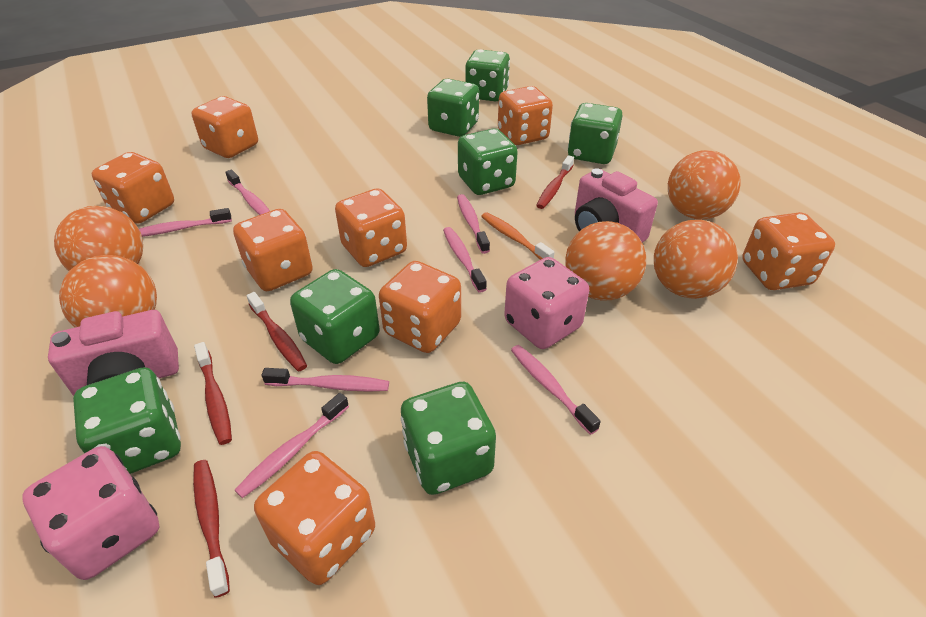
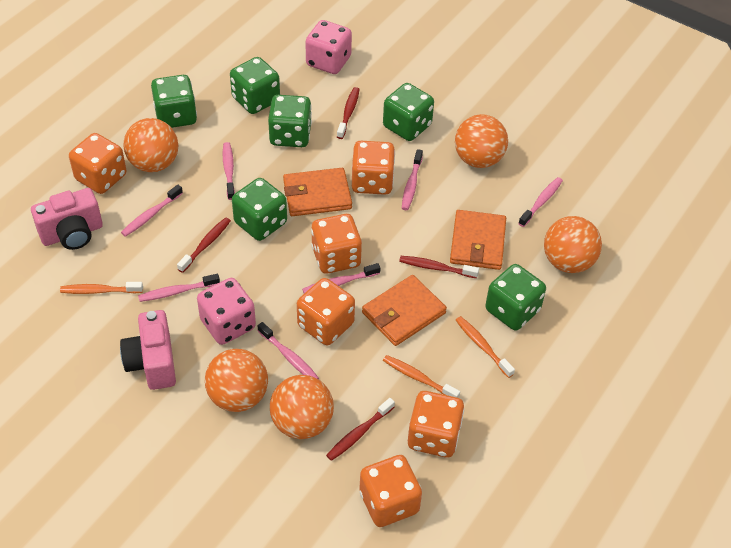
green dice: 7 -> 6
orange dice: 8 -> 6
orange toothbrush: 1 -> 3
orange wallet: 0 -> 3

